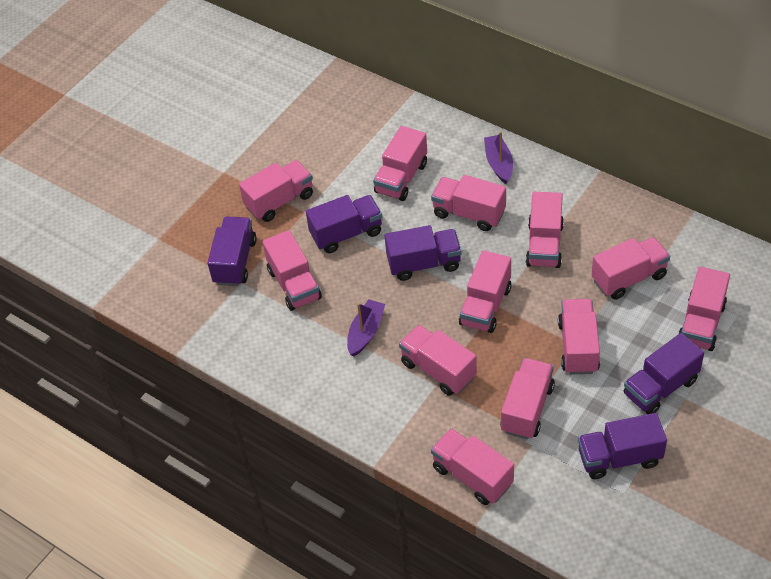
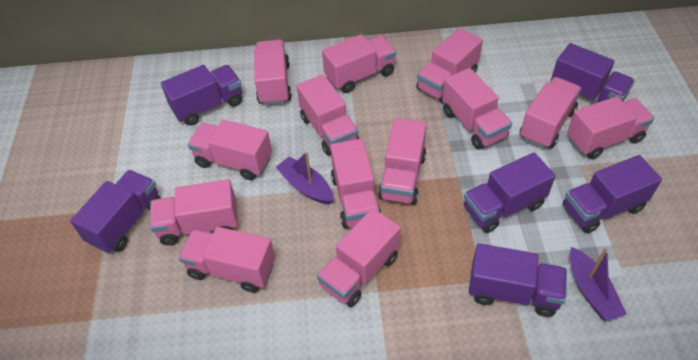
pink truck: 12 -> 13
purple truck: 5 -> 6

